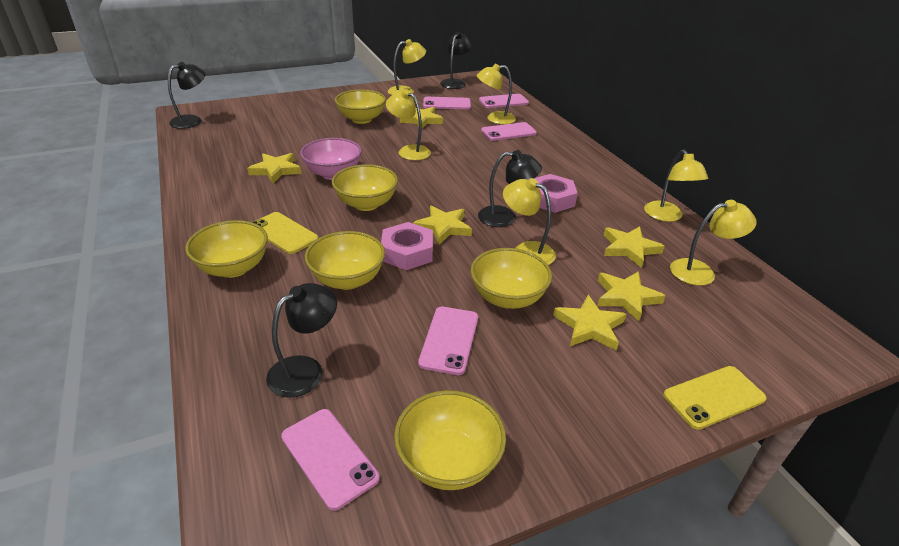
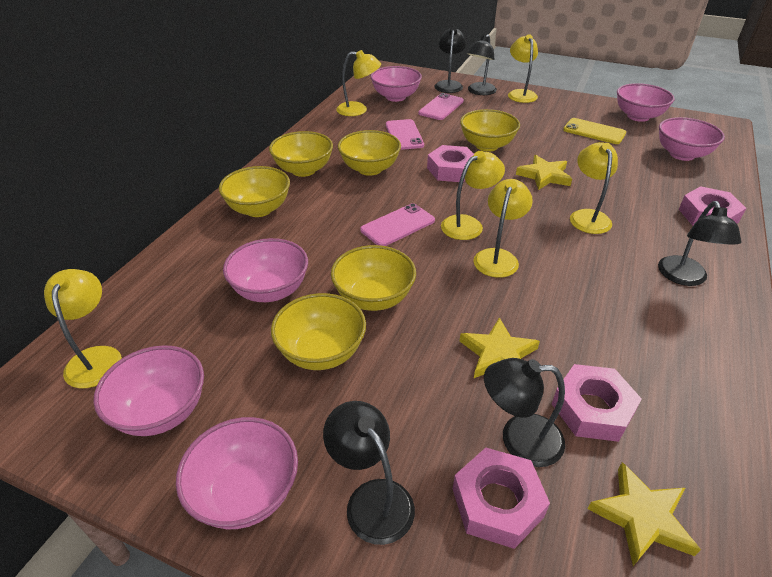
black lamp: 4 -> 5
pink bowl: 1 -> 6
pink nut: 2 -> 4
pink phone: 5 -> 3
yellow phone: 2 -> 1
yellow star: 6 -> 3

